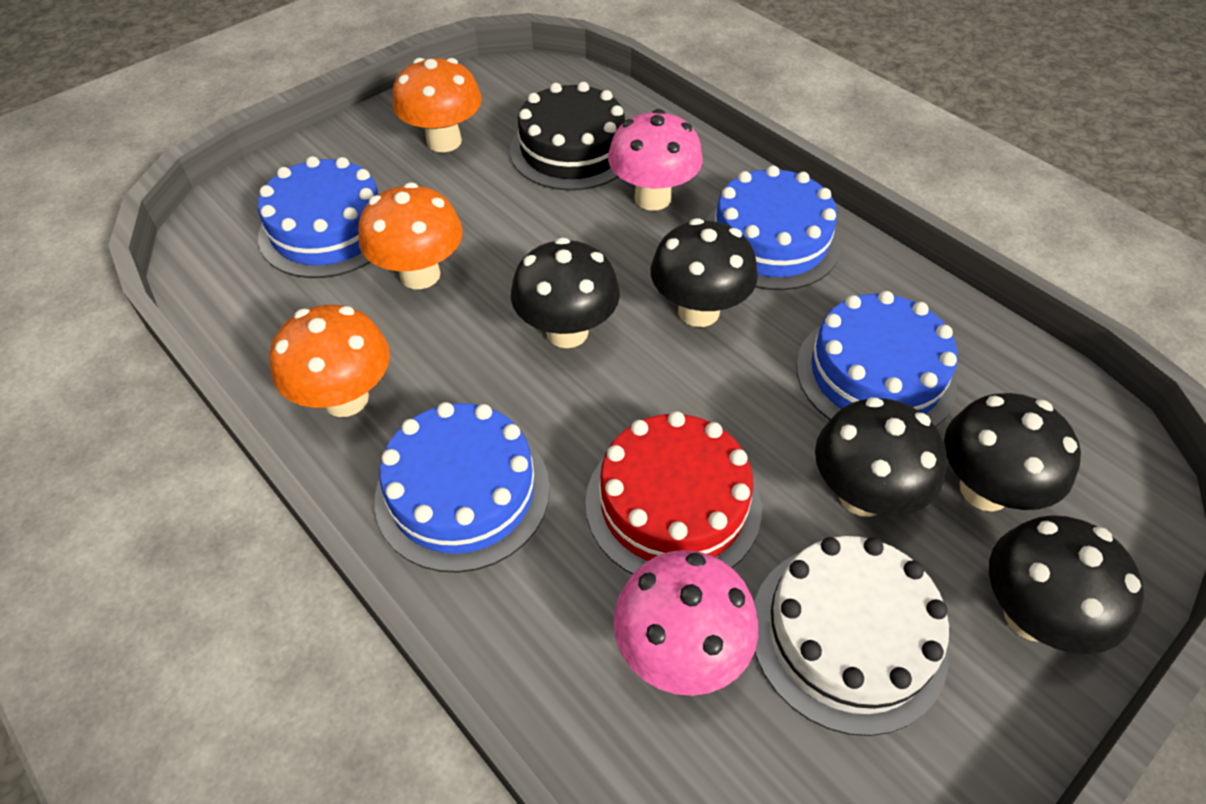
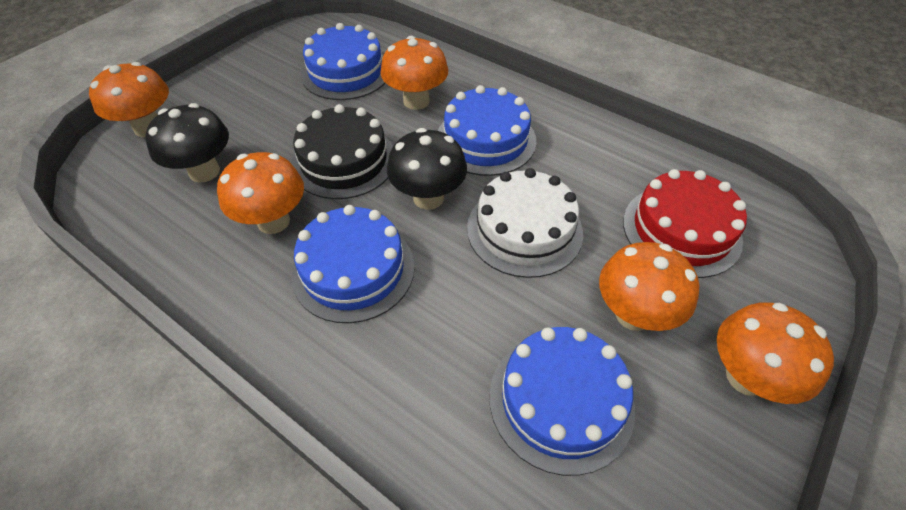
black mushroom: 5 -> 2
orange mushroom: 3 -> 5
pink mushroom: 2 -> 0

